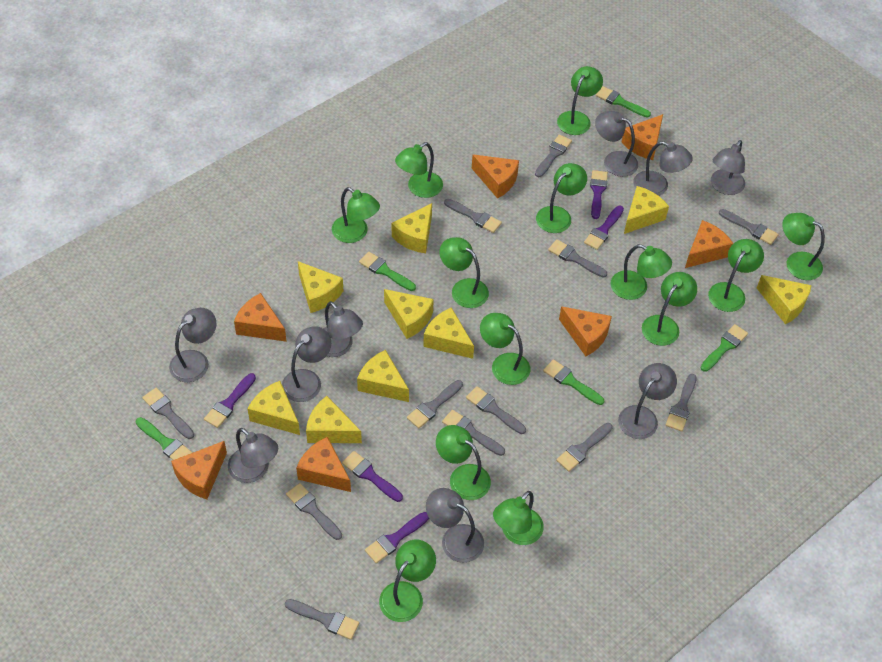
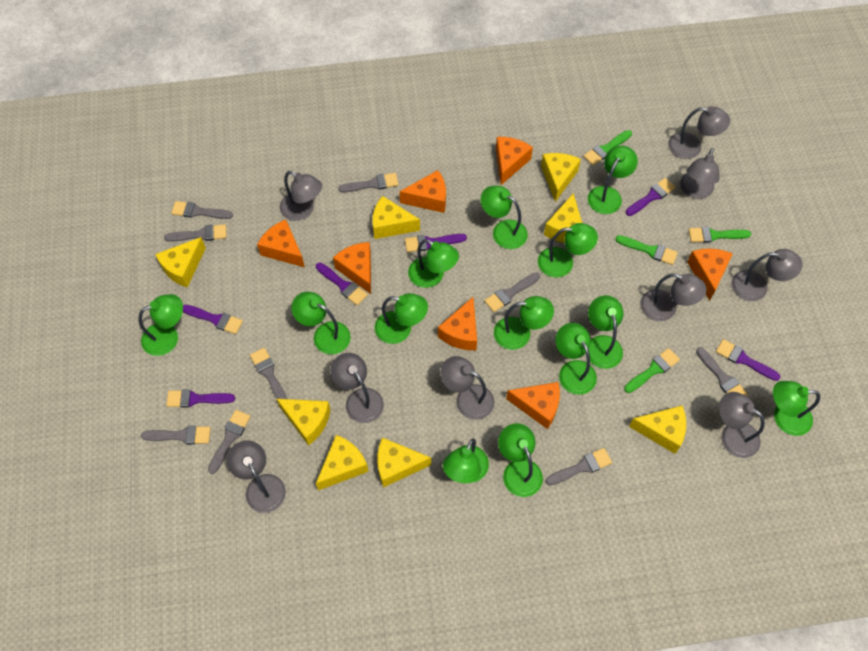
green brush: 5 -> 4
grey brush: 12 -> 9
purple brush: 5 -> 6
yellow cheese: 9 -> 8

